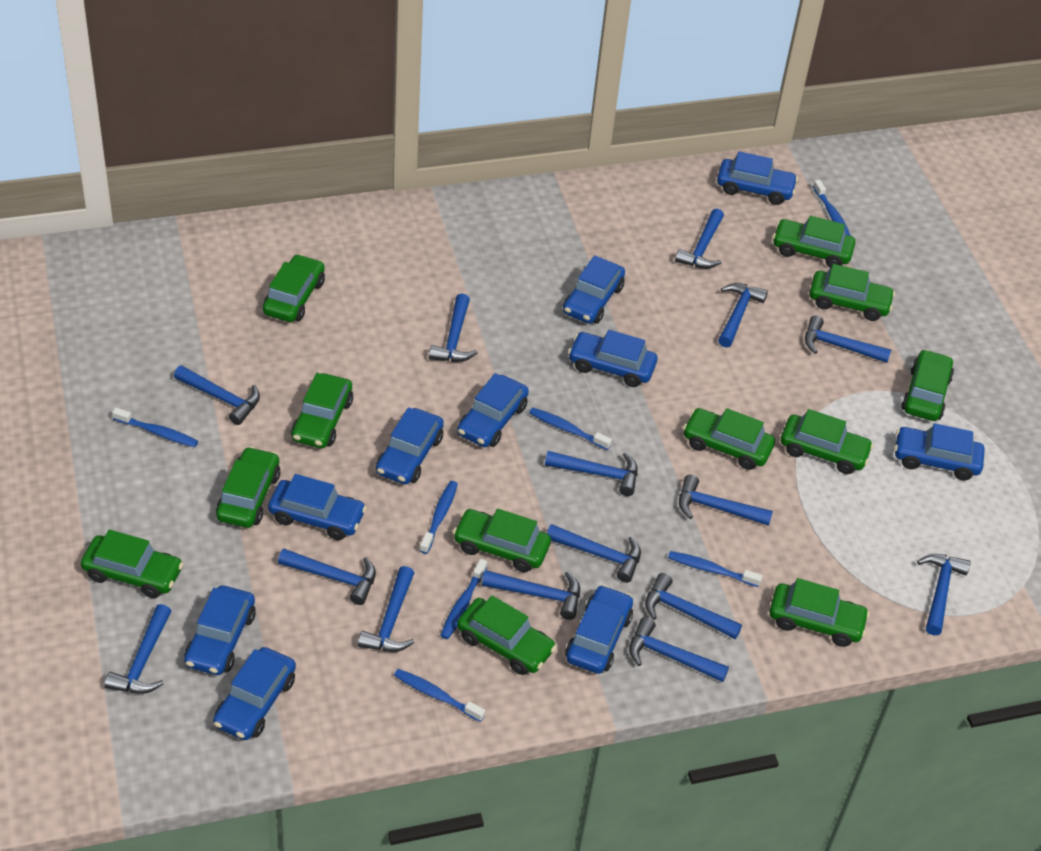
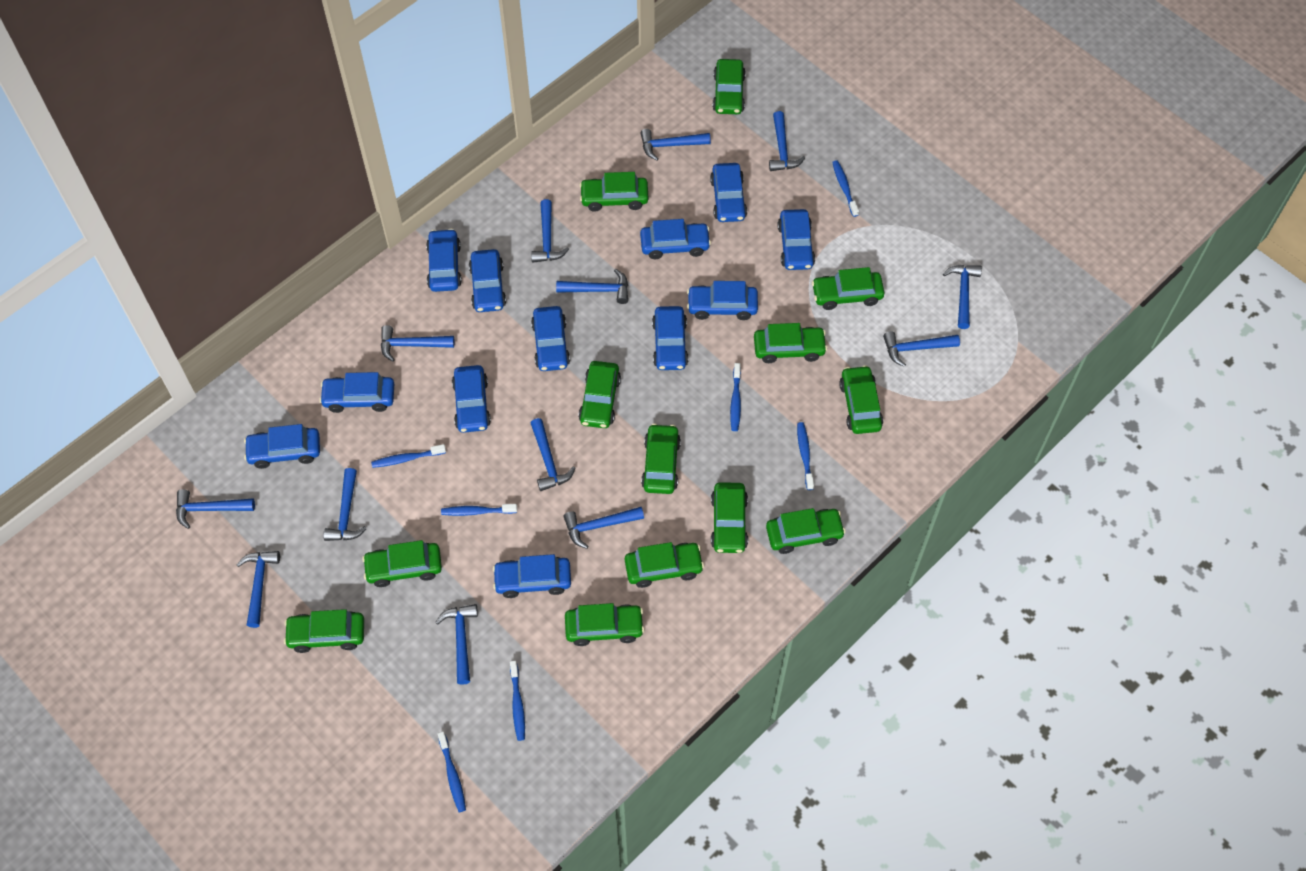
blue car: 10 -> 12
blue hammer: 15 -> 13
green car: 12 -> 13

